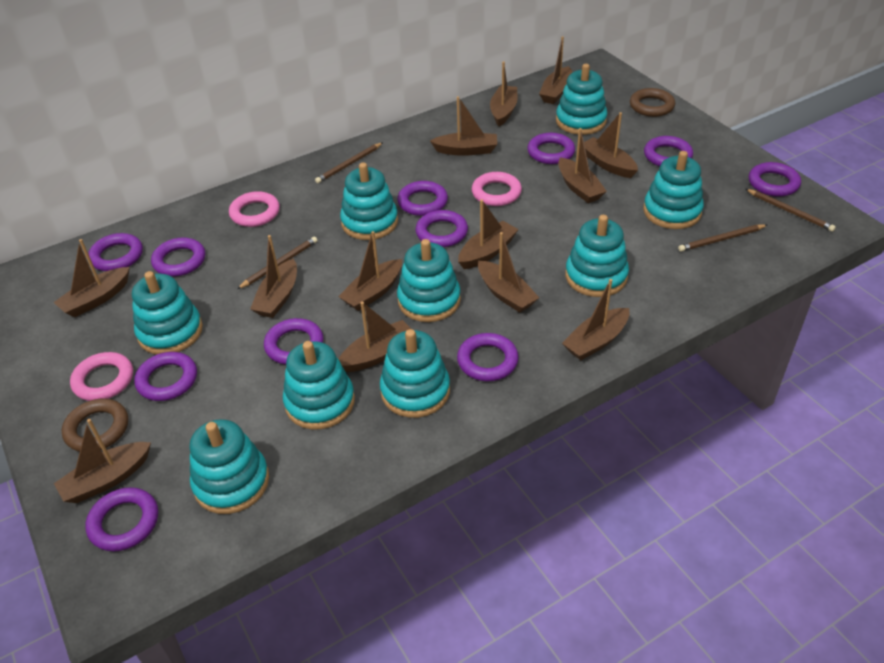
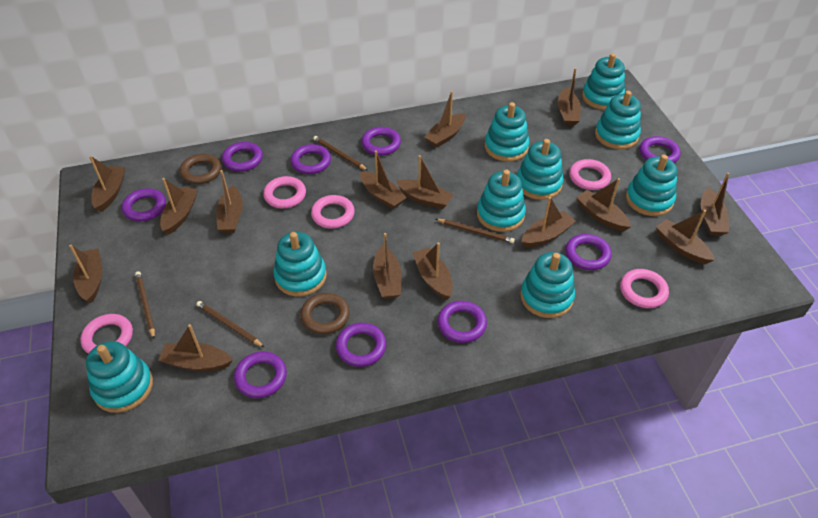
brown boat: 13 -> 15
pink ring: 3 -> 5
purple ring: 11 -> 9

